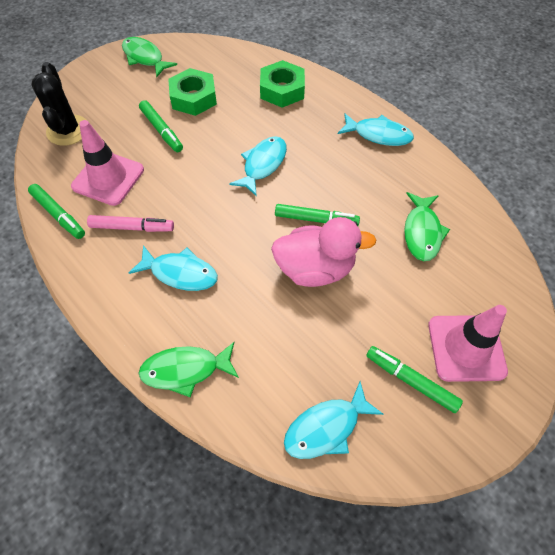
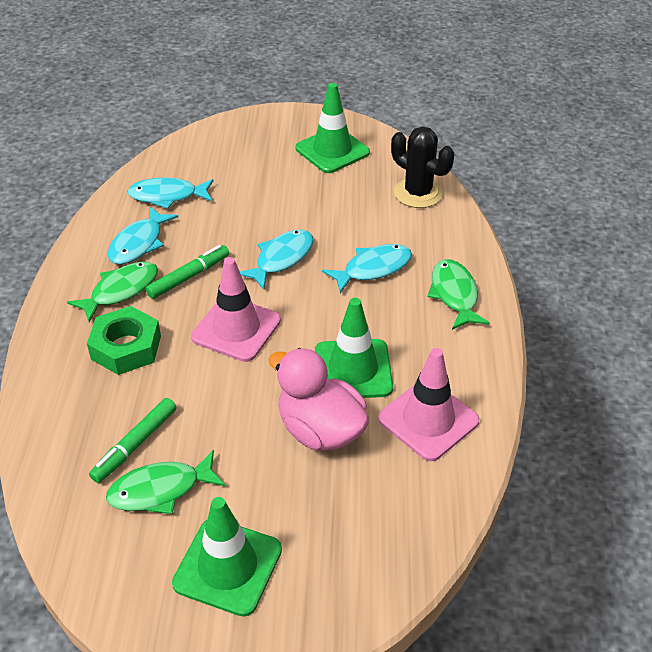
green marker: 4 -> 2
green nut: 2 -> 1
green traffic cone: 0 -> 3
pink marker: 1 -> 0

